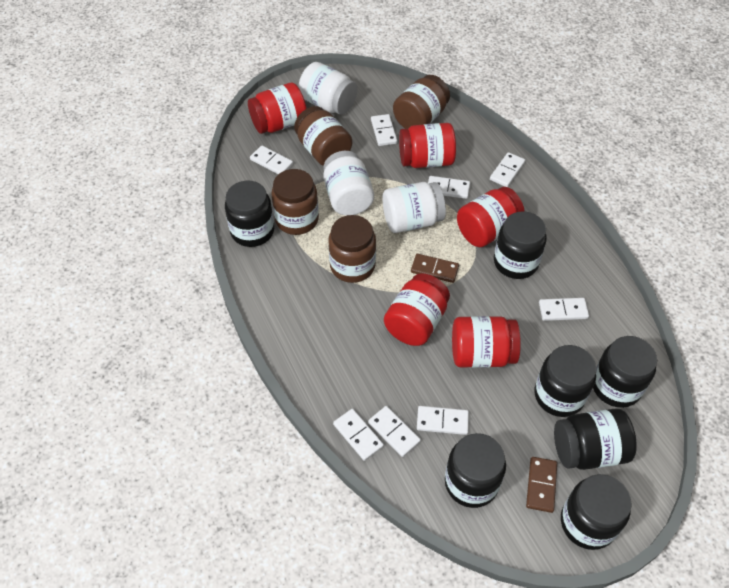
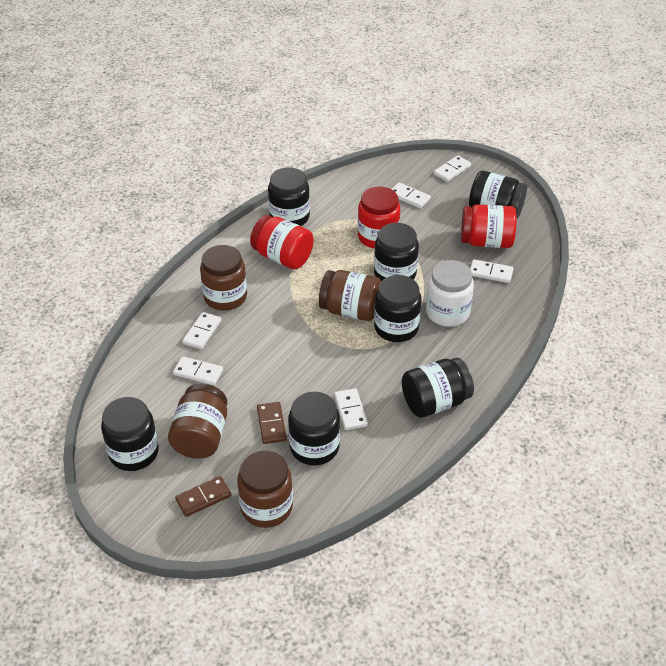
red jar: 5 -> 3
white domino: 8 -> 6
white jar: 3 -> 1

